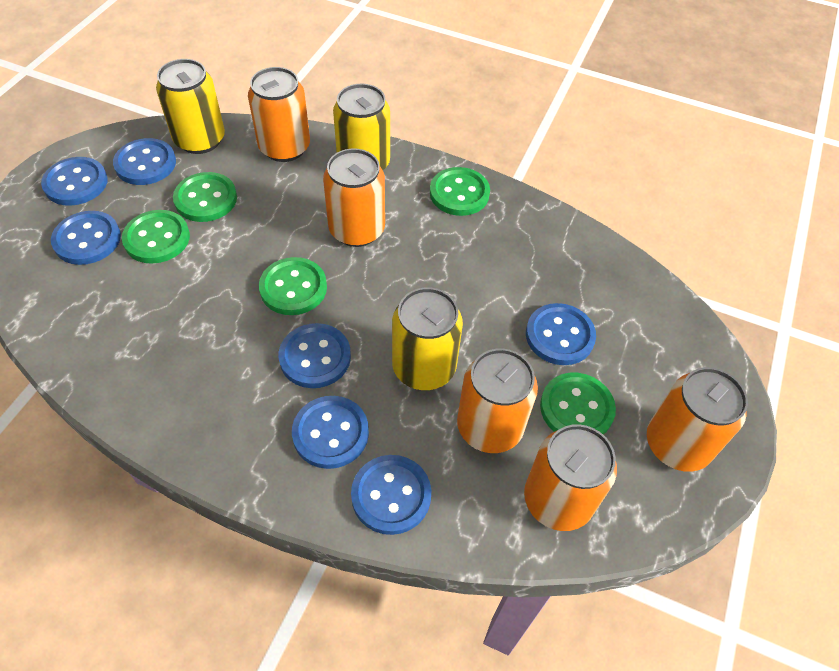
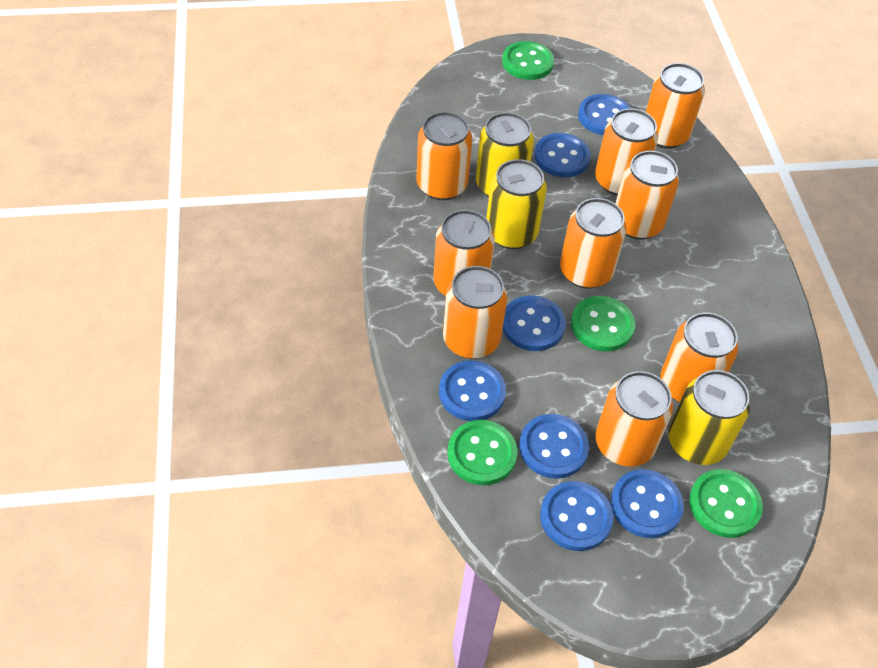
green button: 5 -> 4
orange can: 5 -> 9

